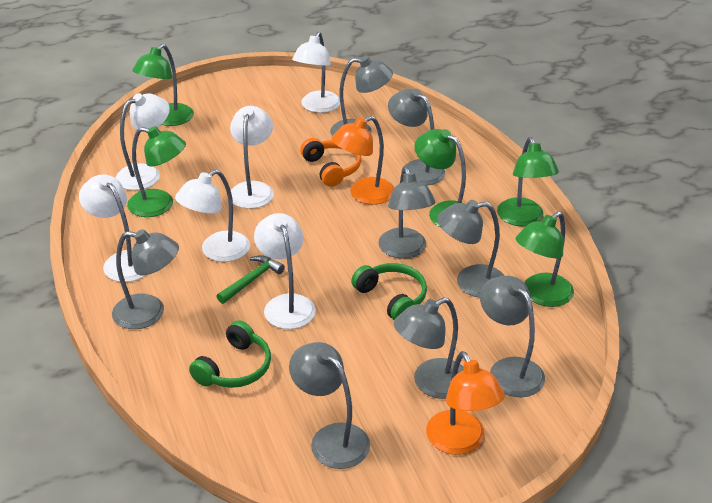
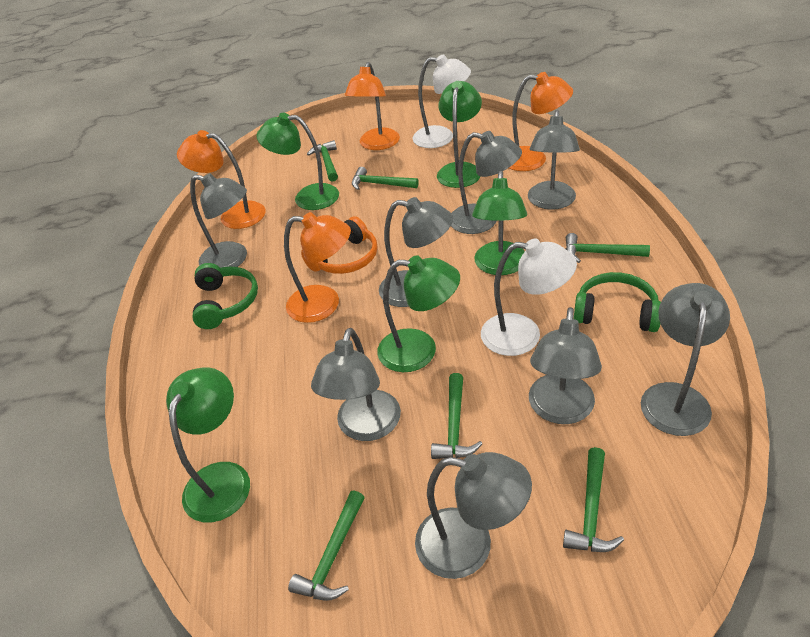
green hammer: 1 -> 6
orange lamp: 2 -> 4
white lamp: 6 -> 2

